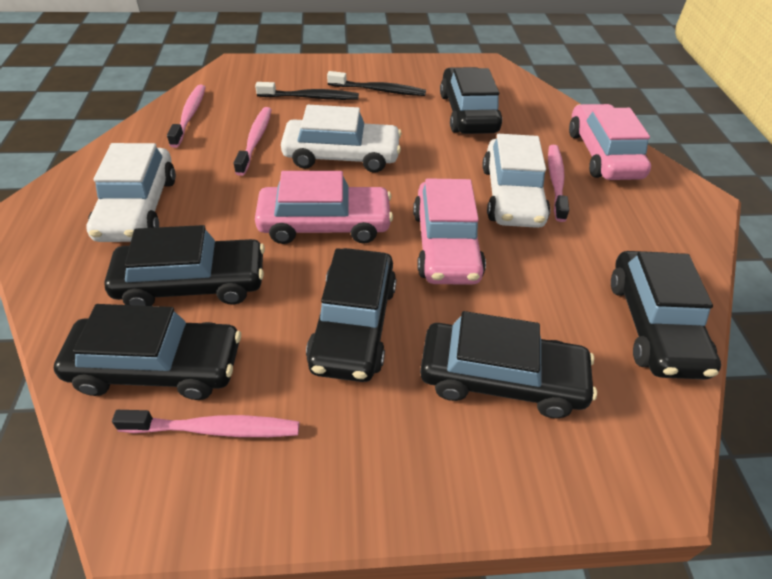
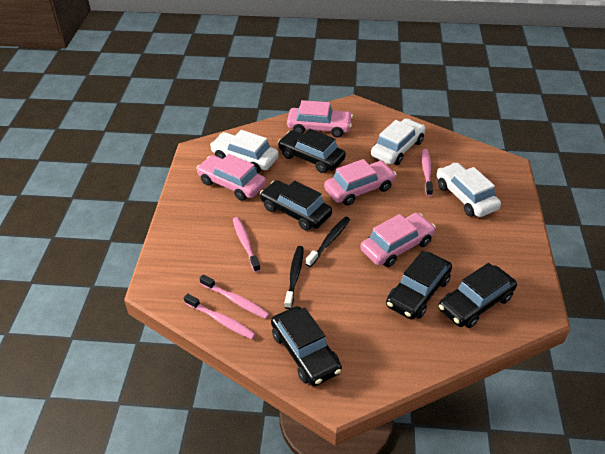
black car: 6 -> 5
pink car: 3 -> 4

